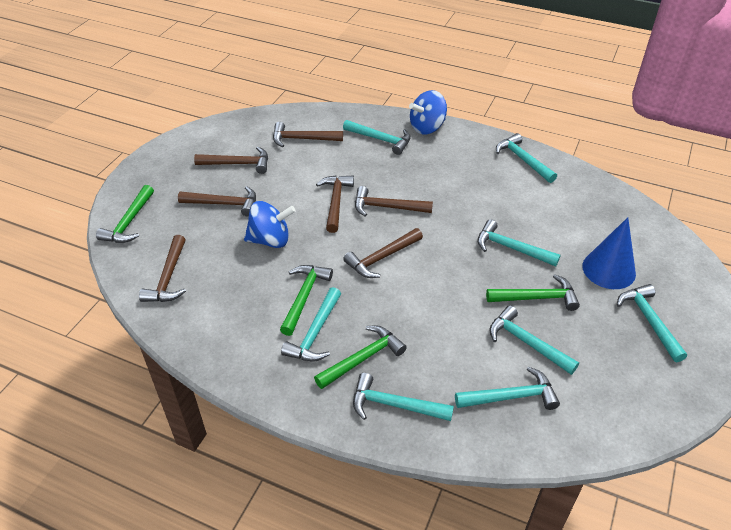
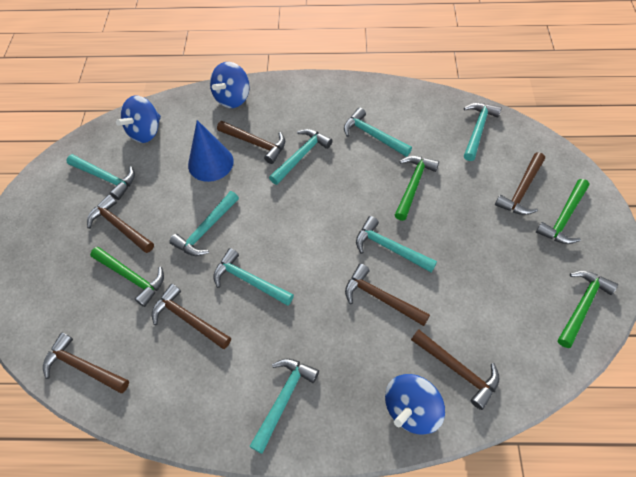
blue spinning top: 2 -> 3

